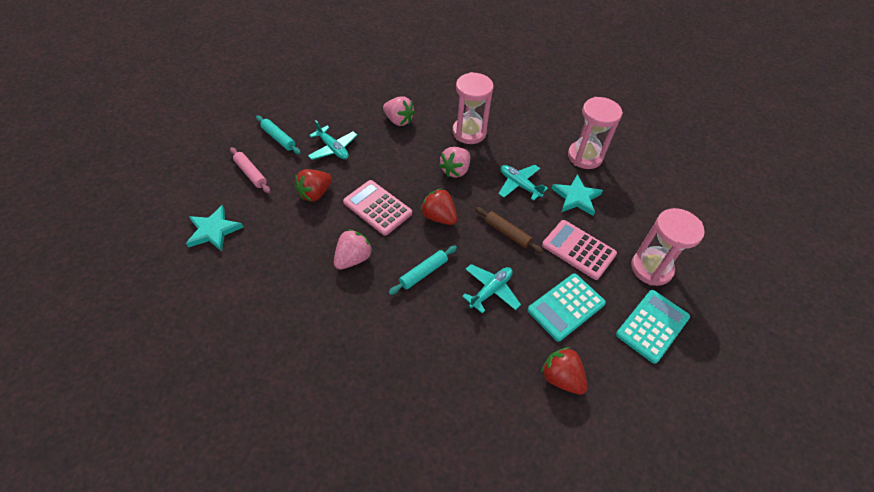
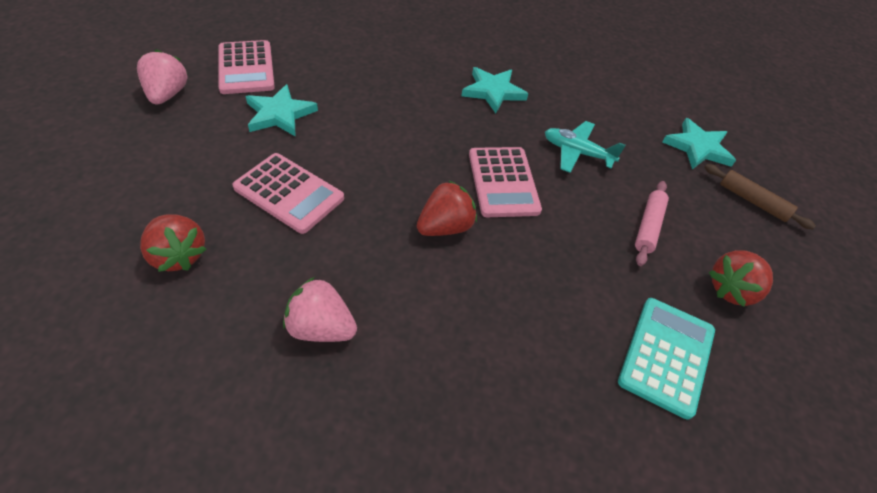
pink calculator: 2 -> 3
pink hourglass: 3 -> 0
pink strawberry: 3 -> 2
turquoise calculator: 2 -> 1
turquoise plane: 3 -> 1
turquoise rolling pin: 2 -> 0
turquoise star: 2 -> 3

